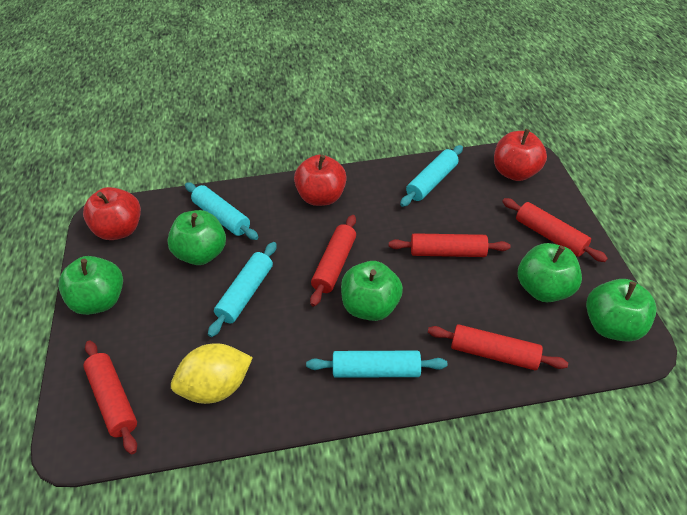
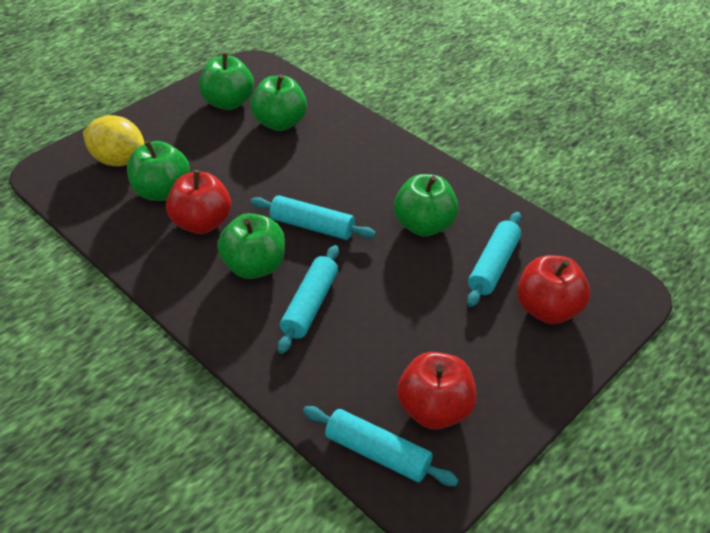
red rolling pin: 5 -> 0

